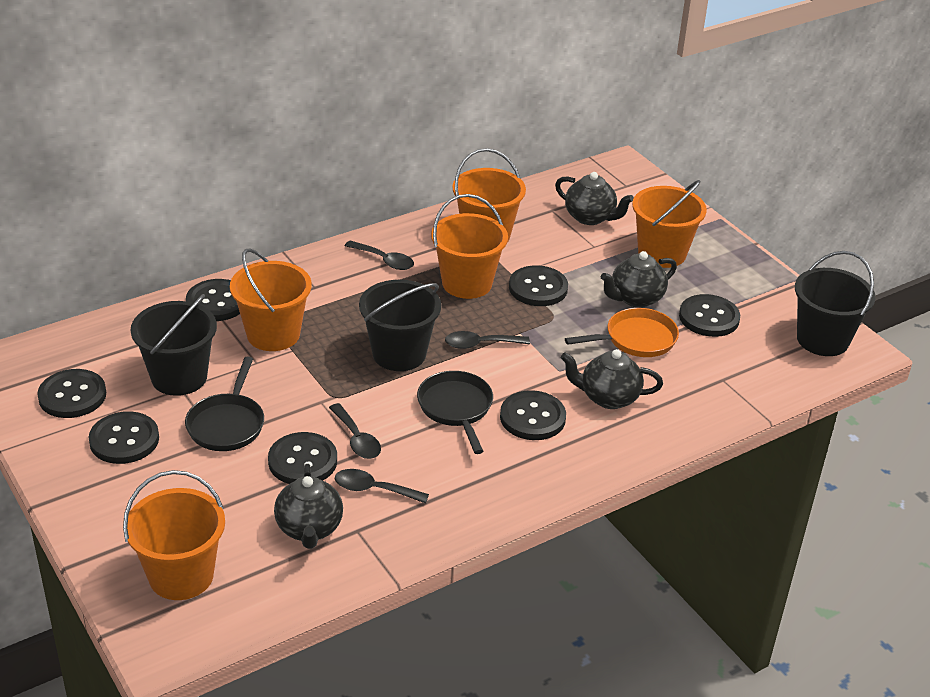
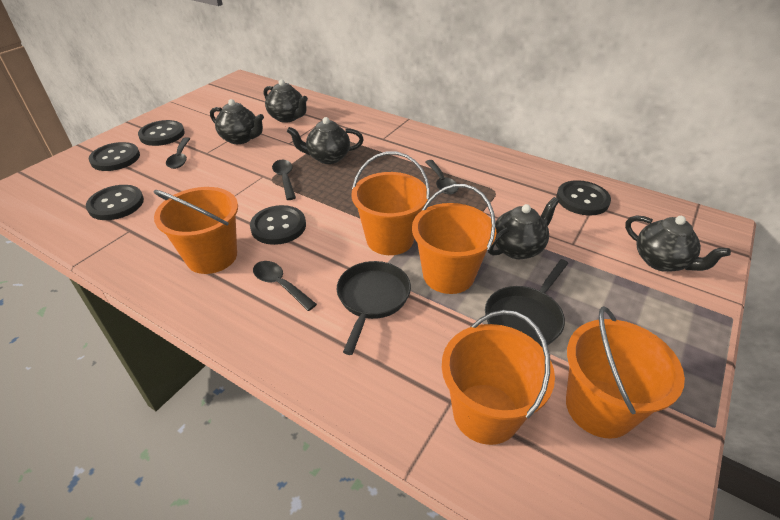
black bucket: 3 -> 0
black button: 7 -> 5
black teapot: 4 -> 5
orange pan: 1 -> 0

